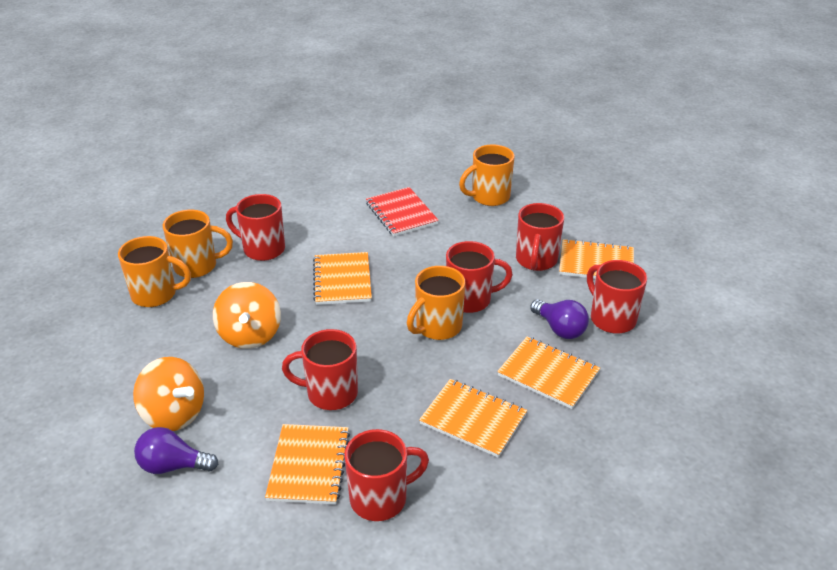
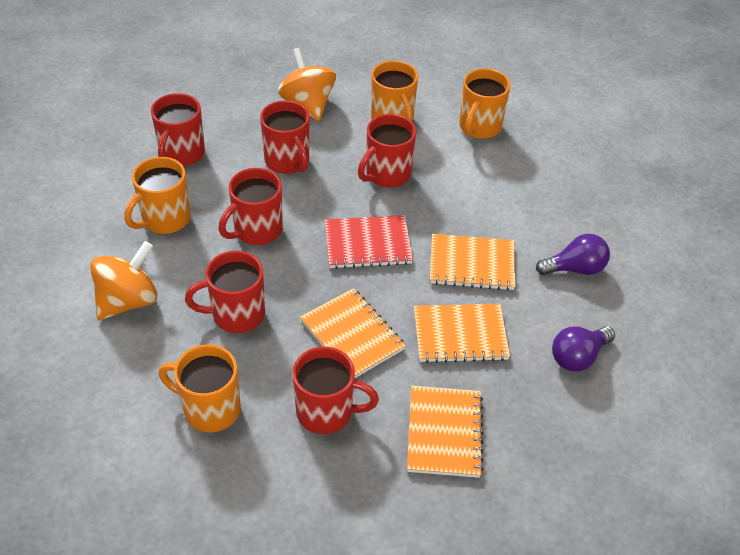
orange notebook: 5 -> 4

